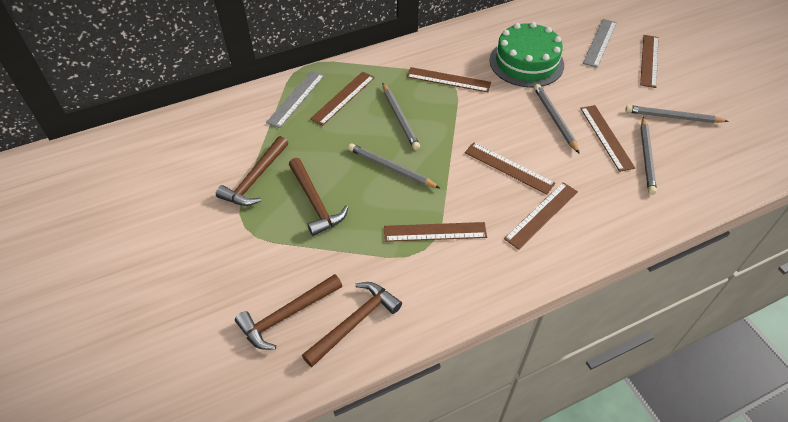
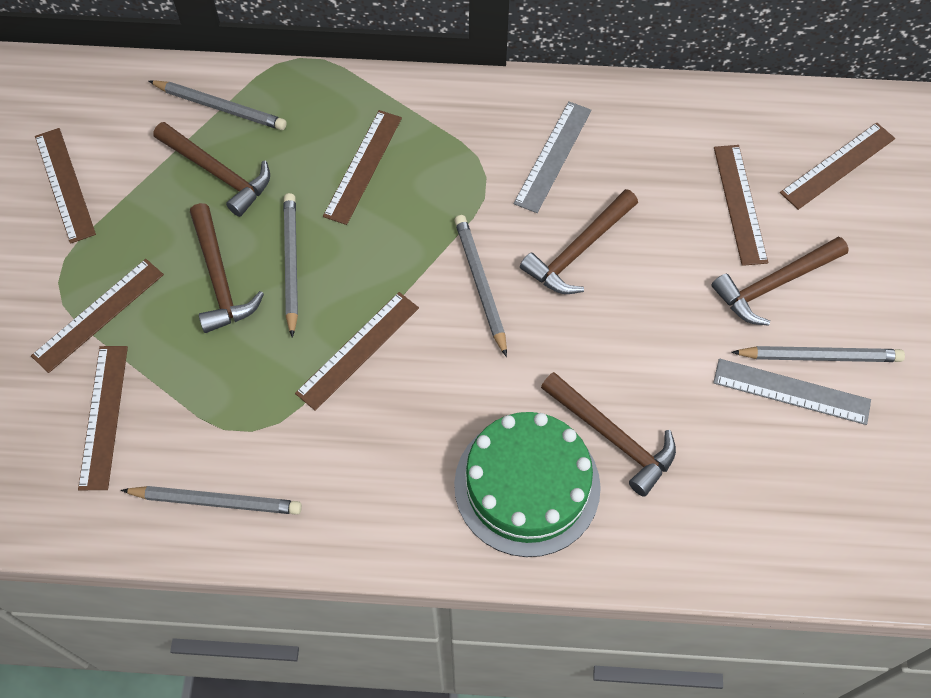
brown hammer: 4 -> 5

